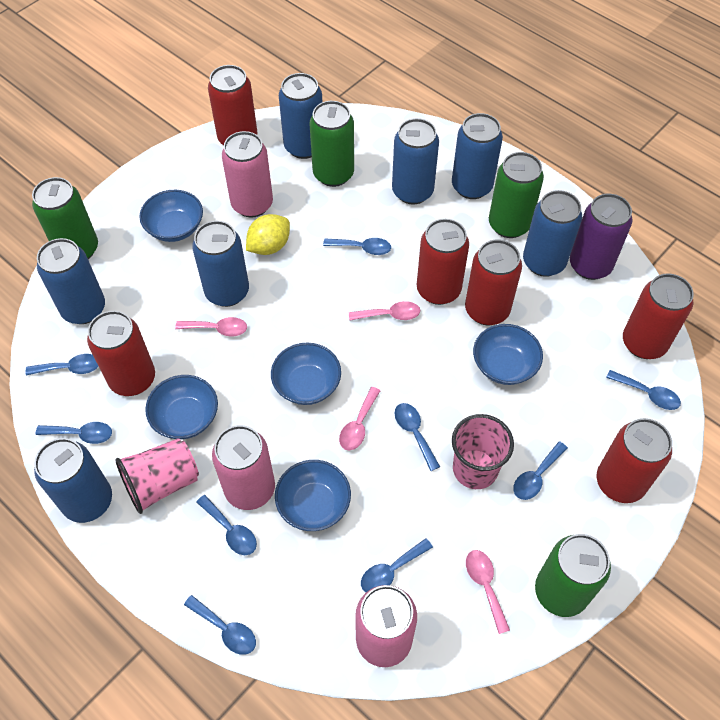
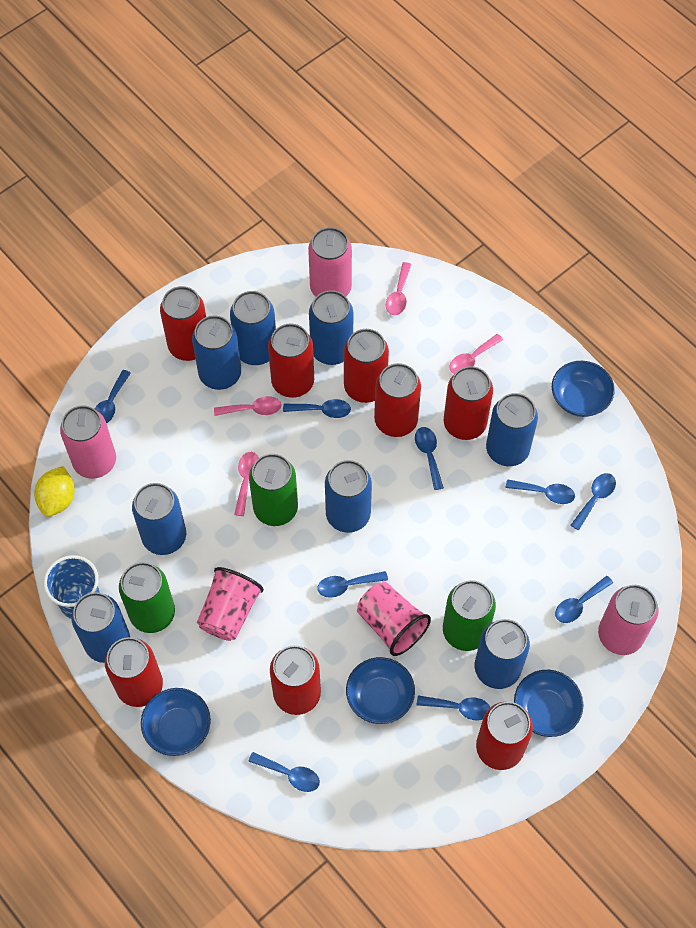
blue bowl: 5 -> 4
blue can: 7 -> 8
blue cup: 0 -> 1
green can: 4 -> 3
purple can: 1 -> 0
red can: 6 -> 8

